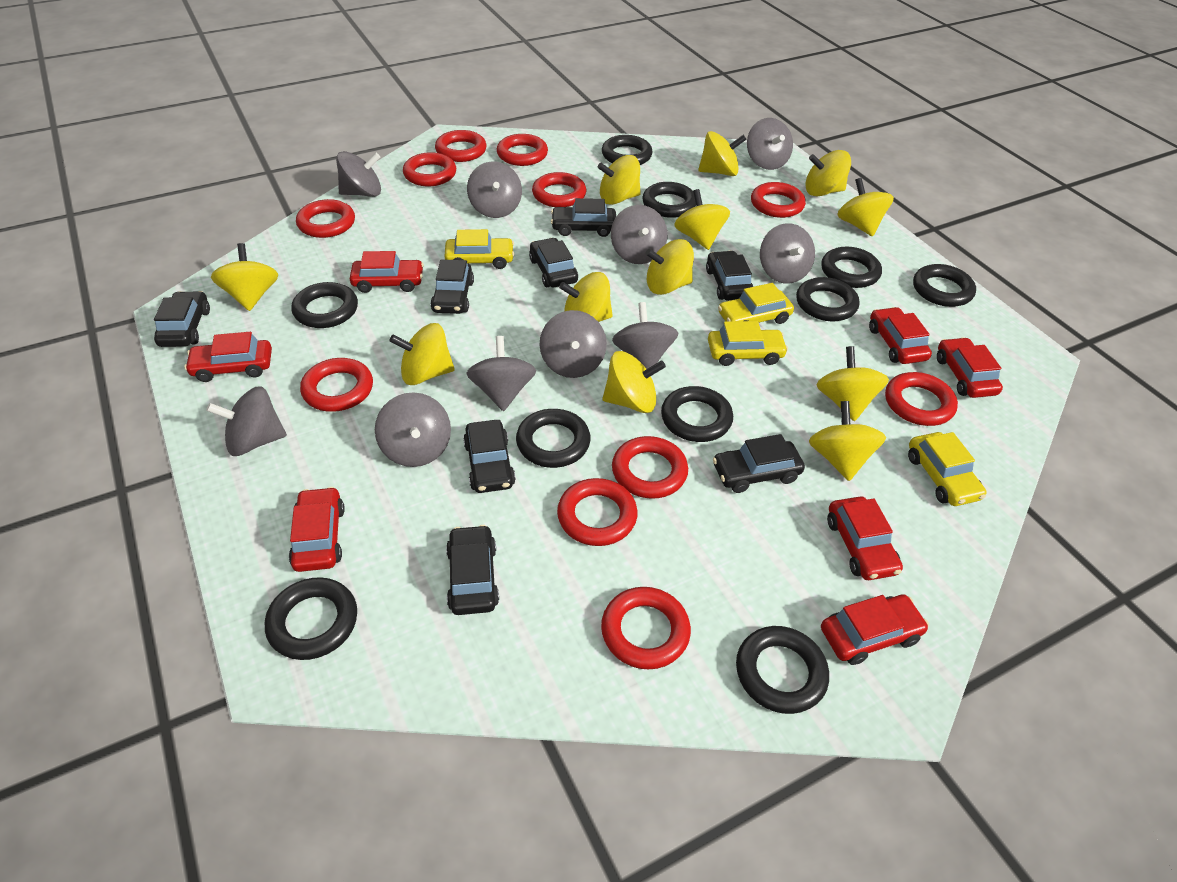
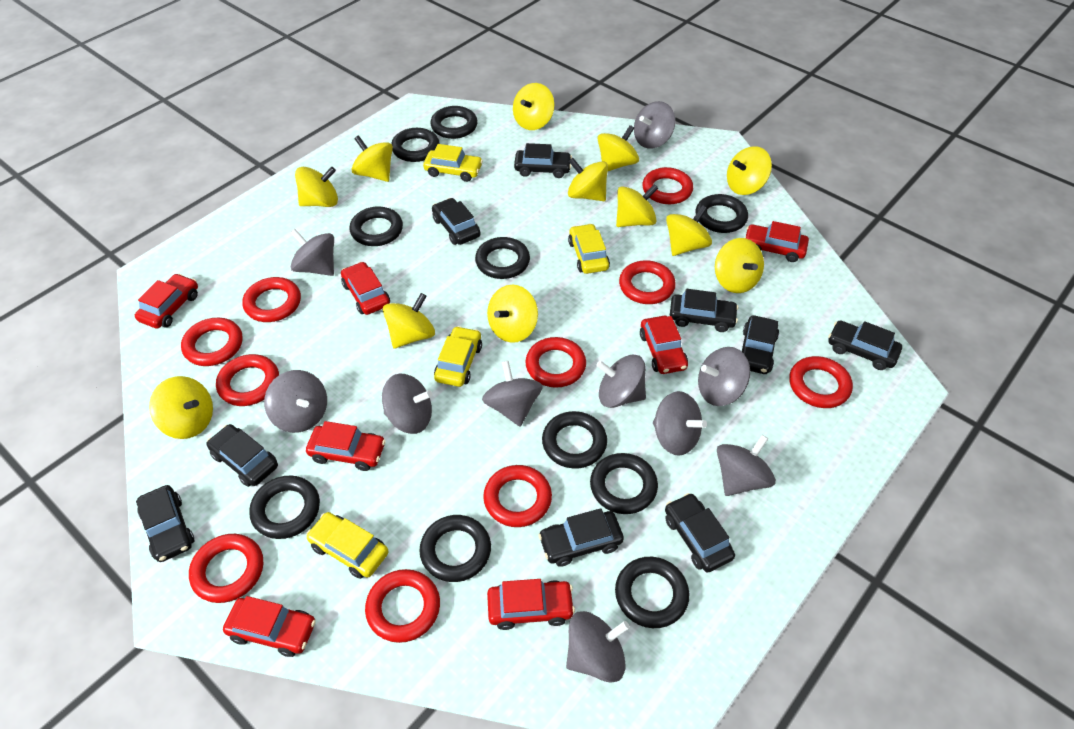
black car: 8 -> 9
red ring: 11 -> 10

